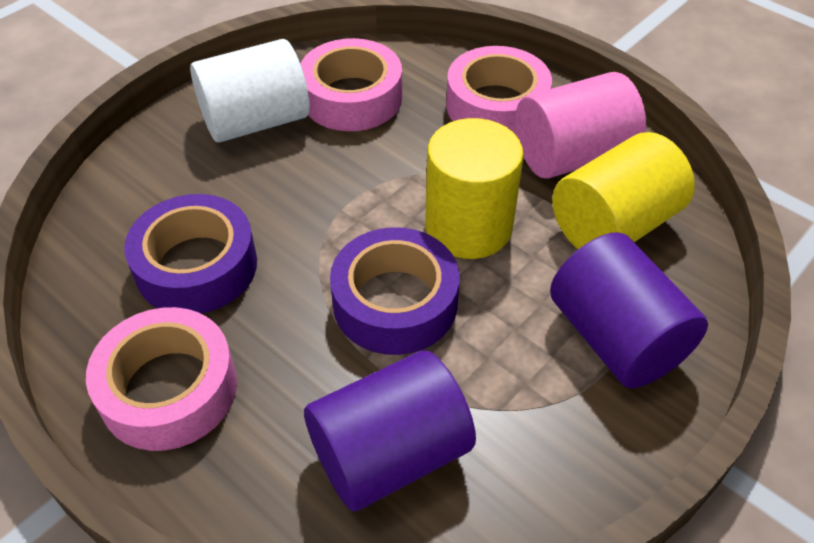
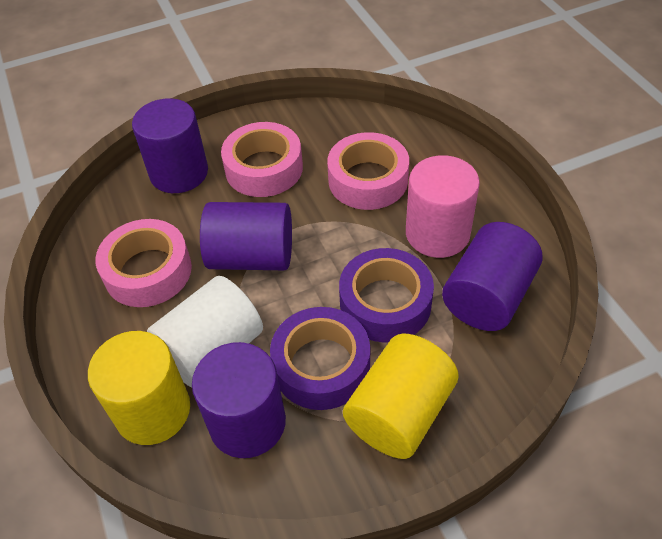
purple cylinder: 2 -> 4

